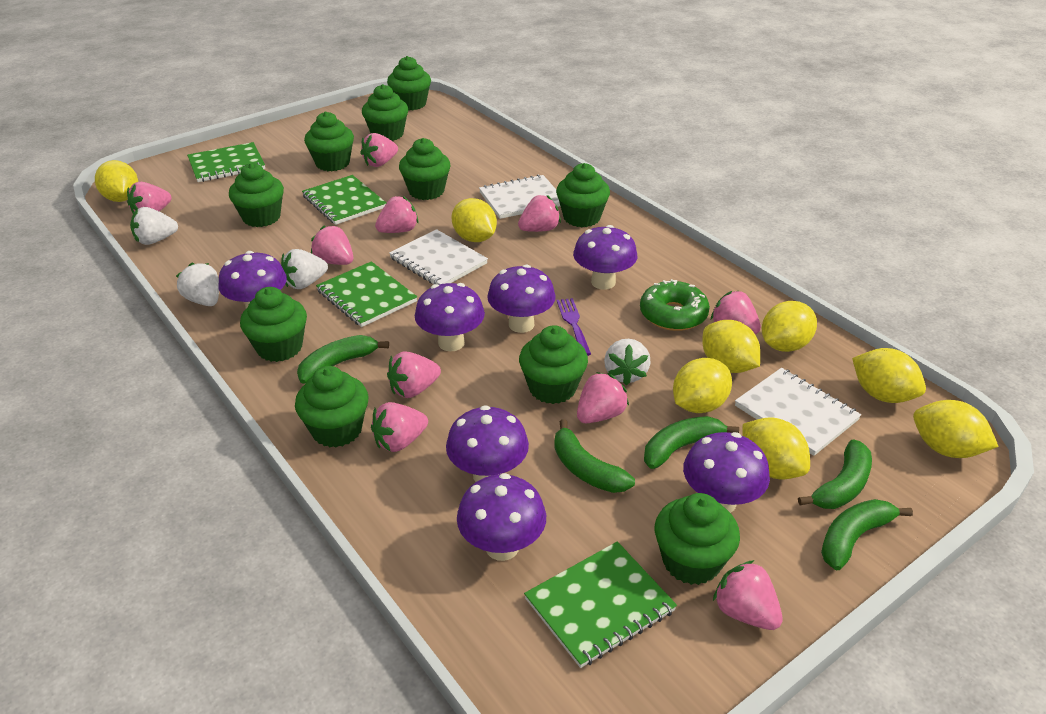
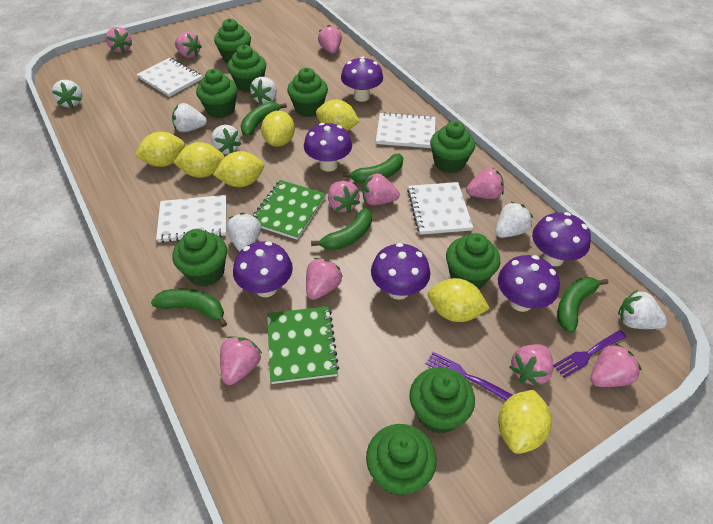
green cupcake: 10 -> 9
green donut: 1 -> 0
green notebook: 4 -> 2
purple fork: 1 -> 2
purple mushroom: 7 -> 6
white notebook: 3 -> 4
white strawberry: 4 -> 7
yellow lemon: 8 -> 7

